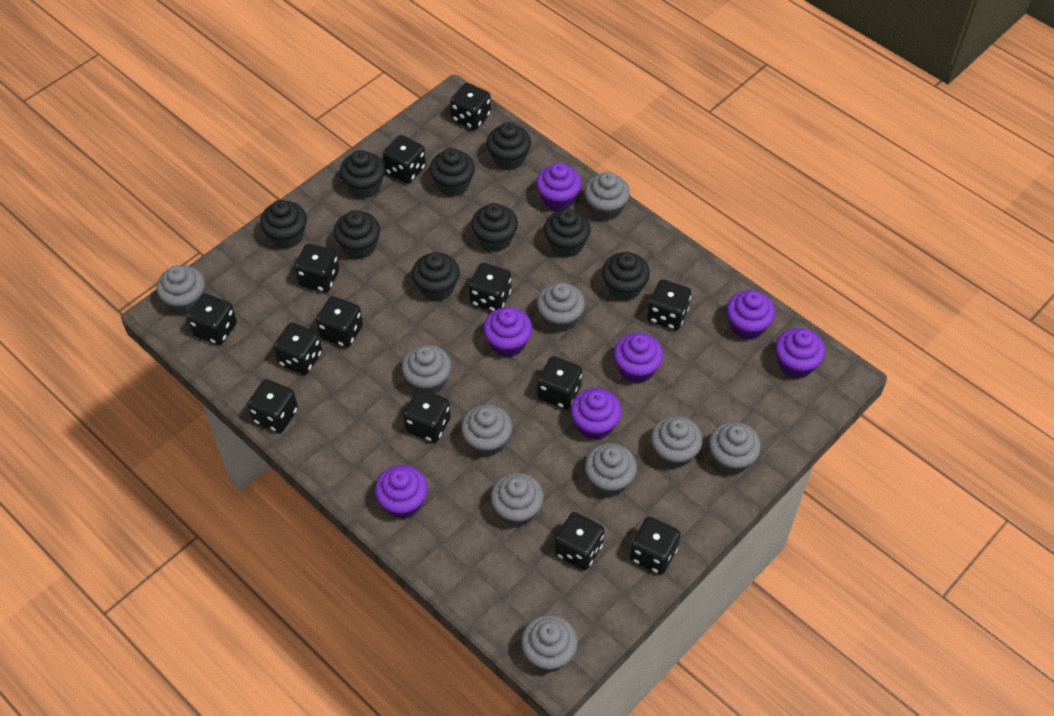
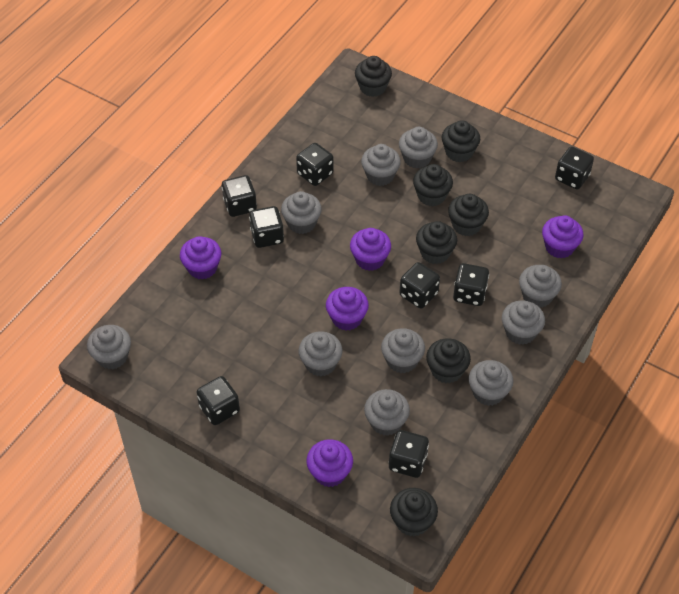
black cupcake: 9 -> 7
black dice: 13 -> 8
purple cupcake: 7 -> 5

